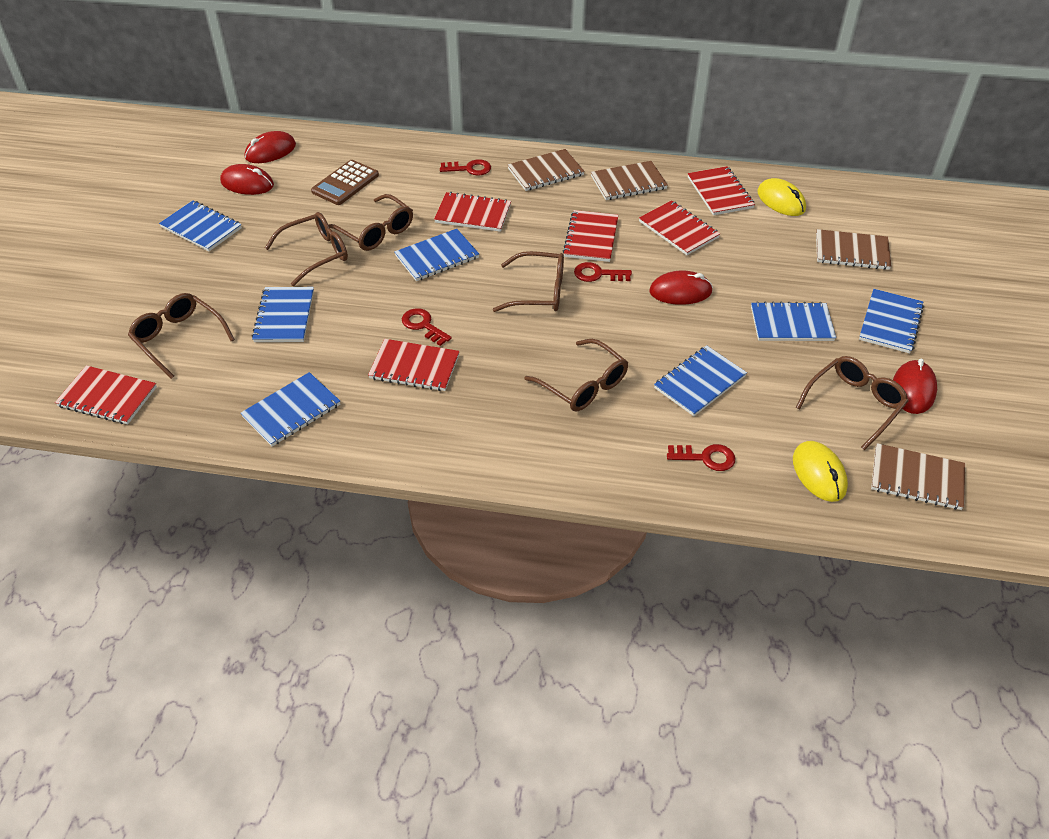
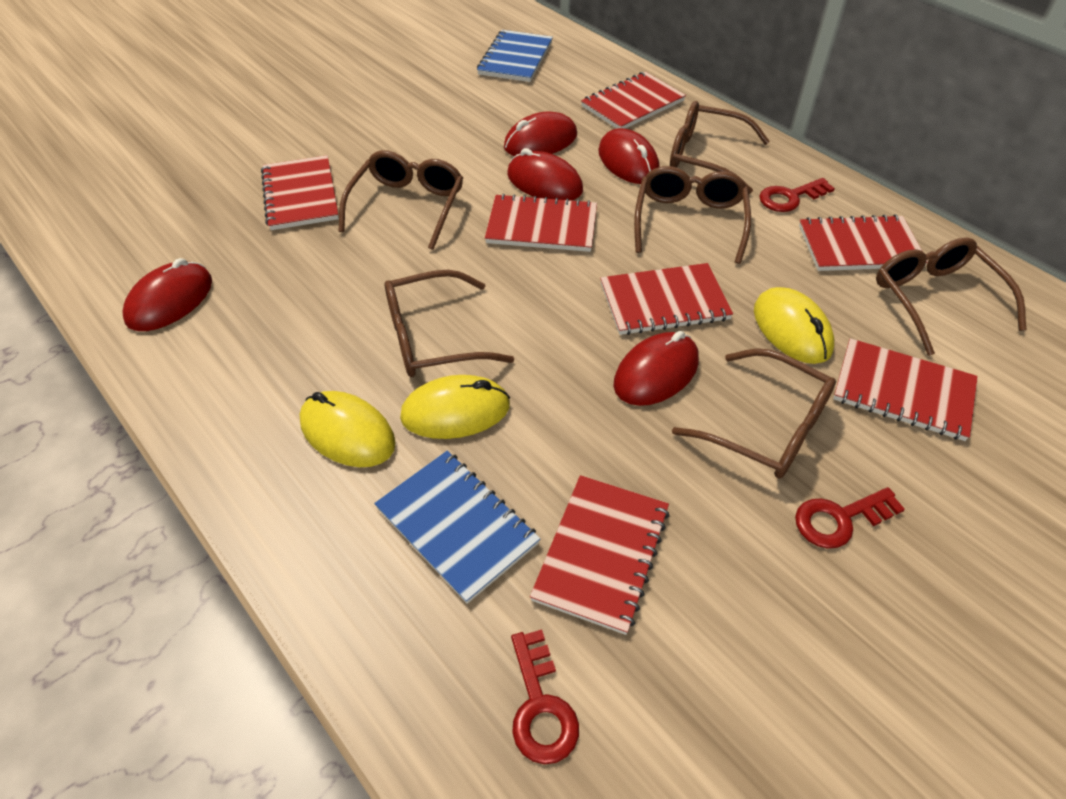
blue notebook: 7 -> 2
brown calculator: 1 -> 0
brown notebook: 4 -> 0
red key: 4 -> 3
red mouse: 4 -> 5
red notebook: 6 -> 7
yellow mouse: 2 -> 3

